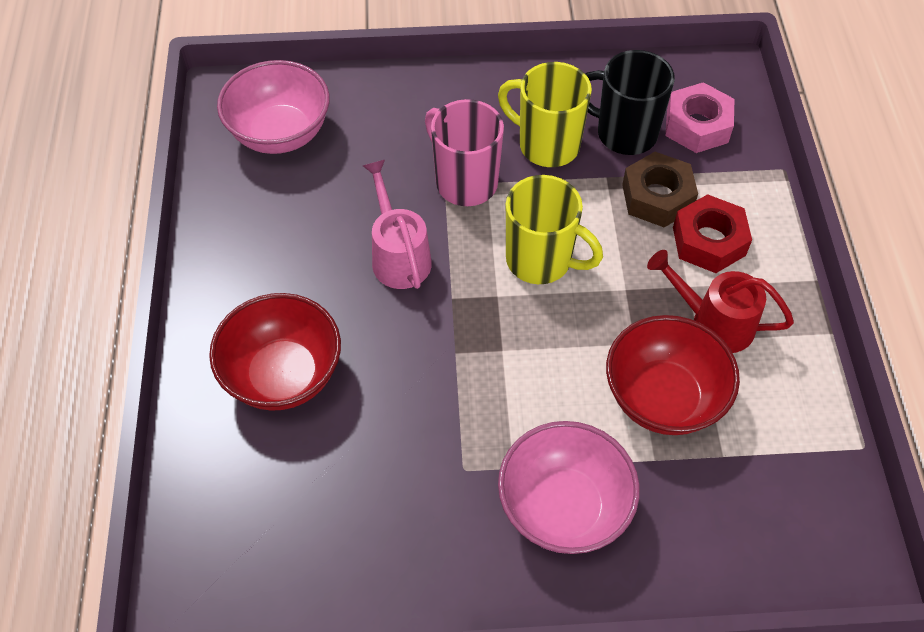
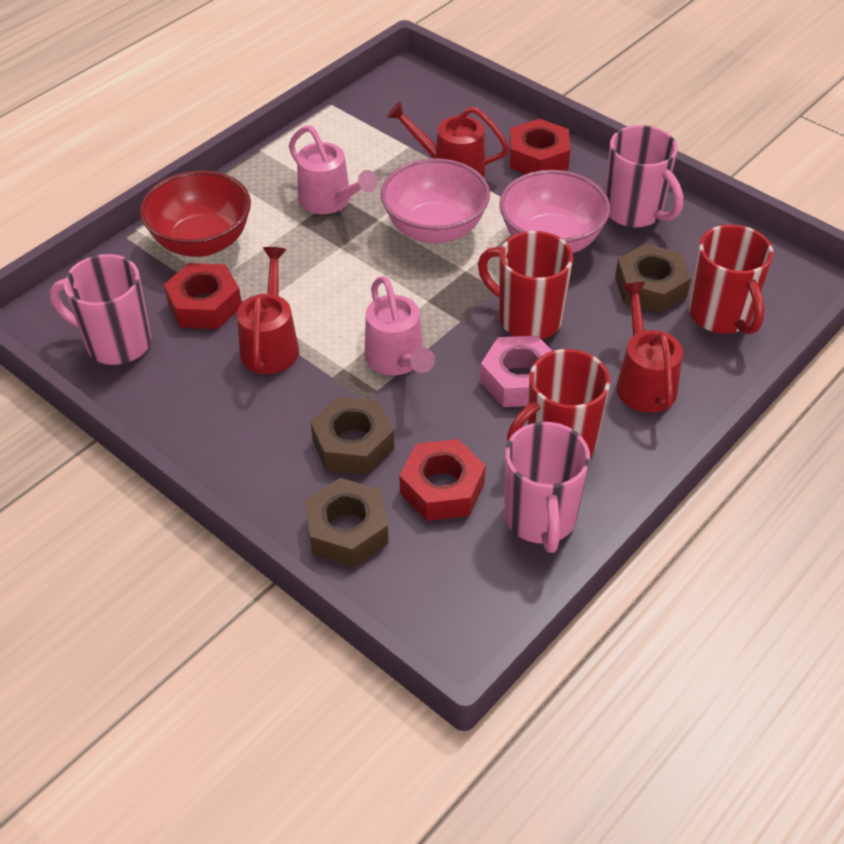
black mug: 1 -> 0
brown nut: 1 -> 3
pink mug: 1 -> 3
pink watering can: 1 -> 2
red bowl: 2 -> 1
red mug: 0 -> 3
red nut: 1 -> 3
red watering can: 1 -> 3
yellow mug: 2 -> 0

